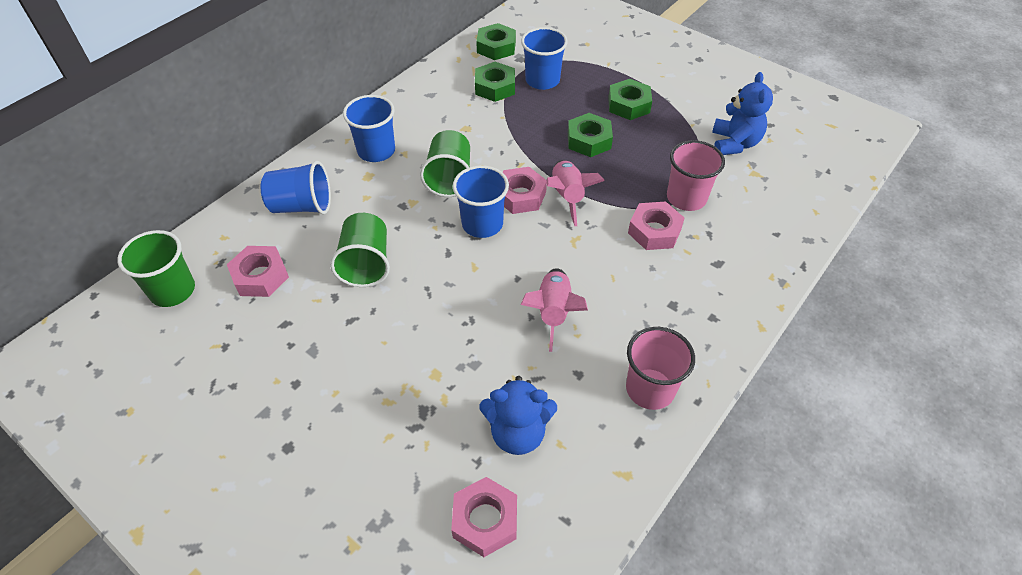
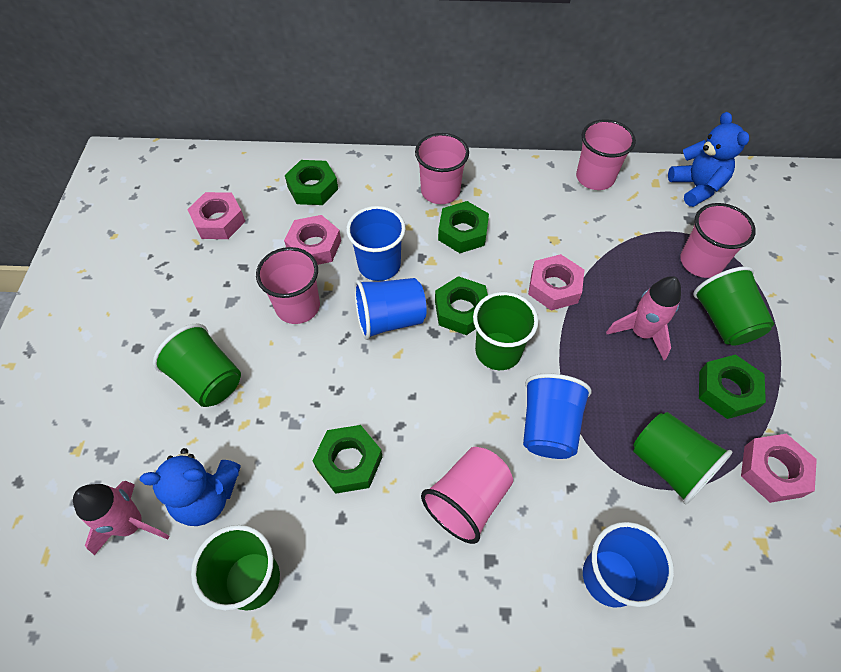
green cup: 3 -> 5
green nut: 4 -> 5
pink cup: 2 -> 5

